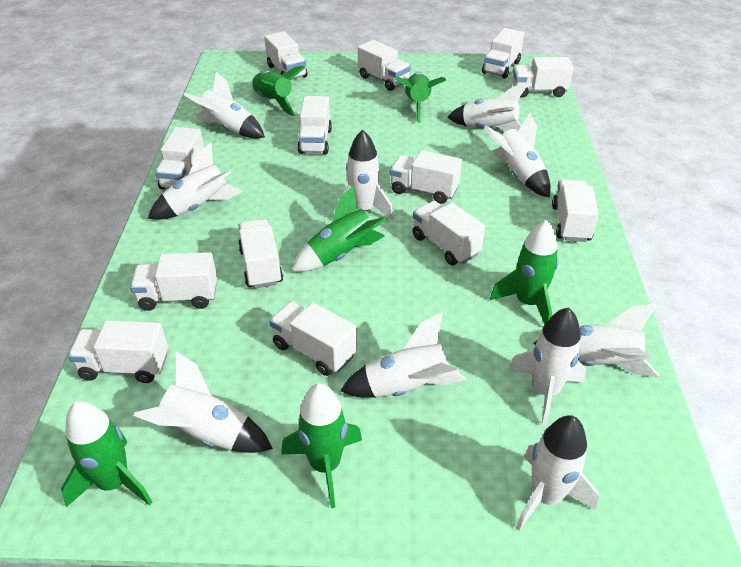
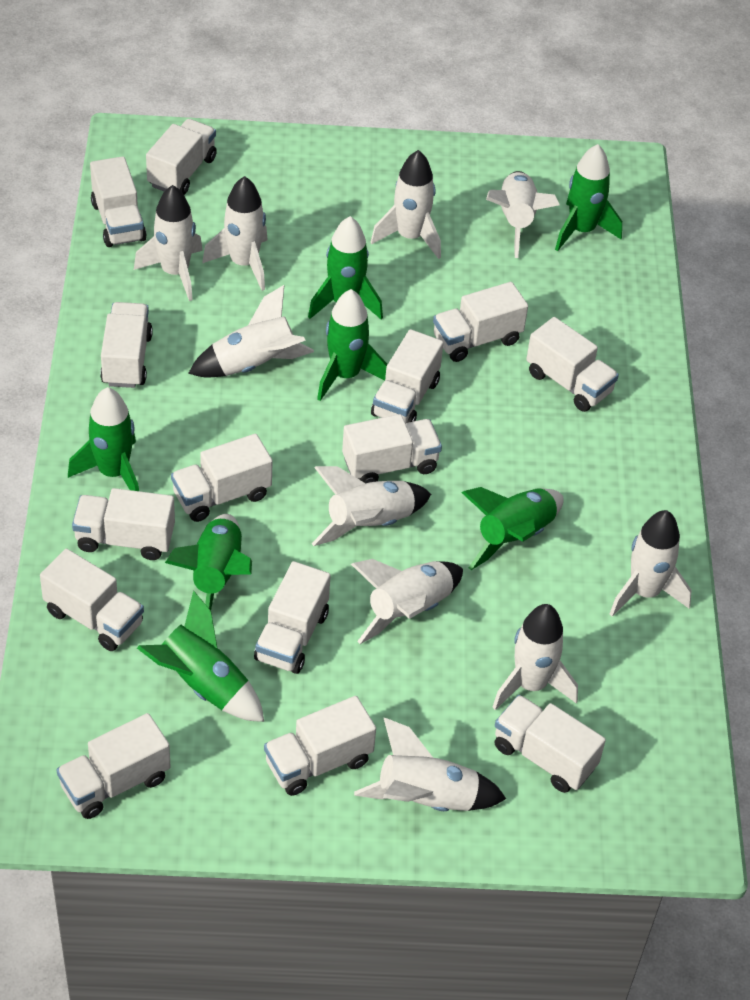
green rocket: 6 -> 7
white truck: 13 -> 14

